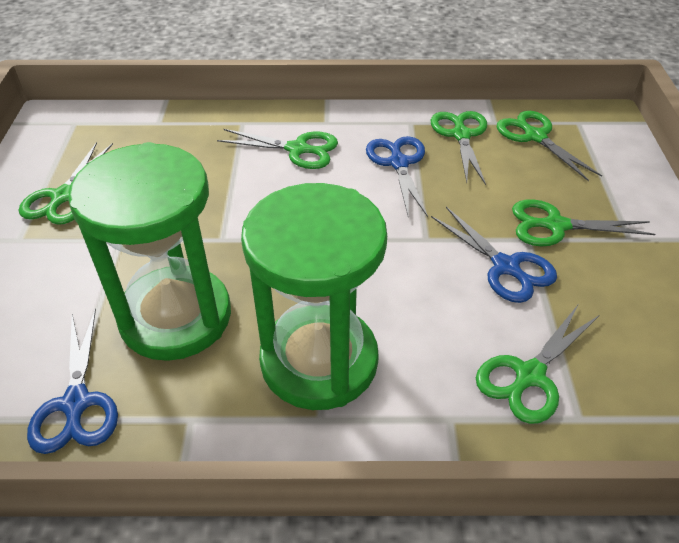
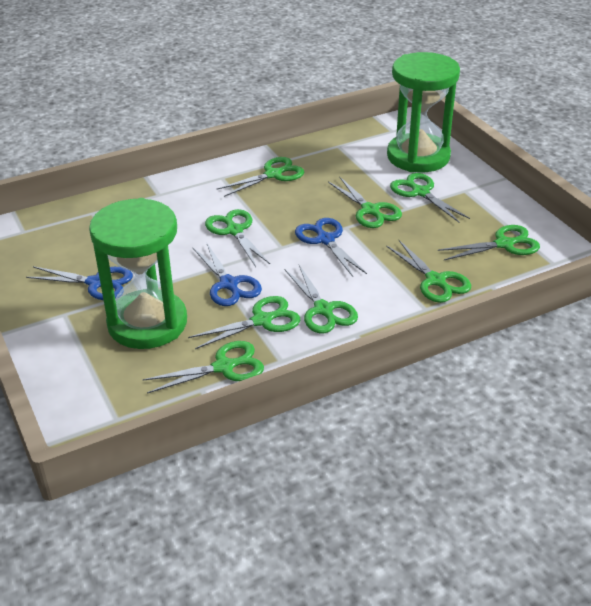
green scissors: 6 -> 9

